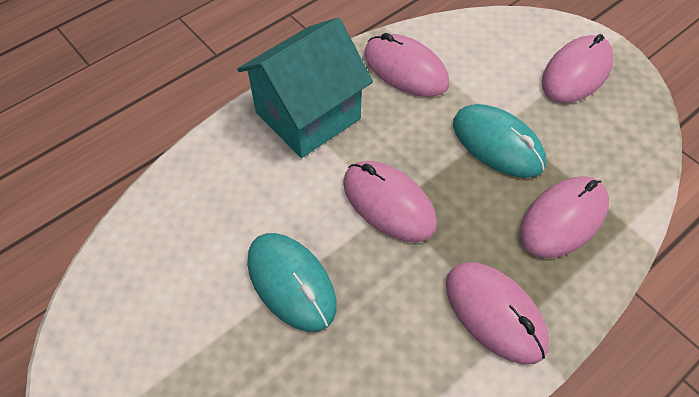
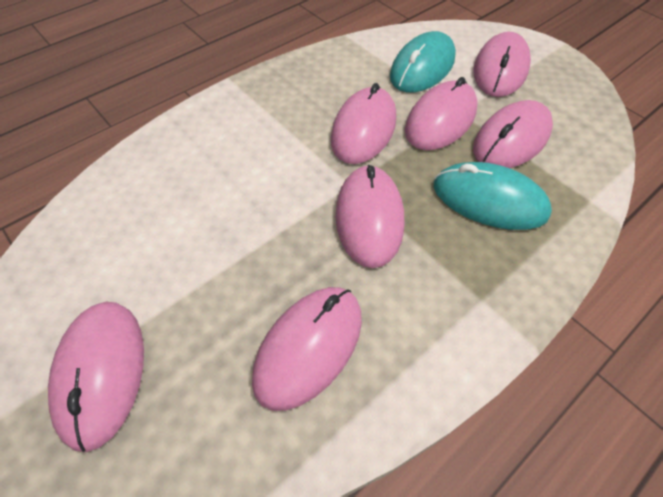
pink mouse: 5 -> 7
turquoise house: 1 -> 0

